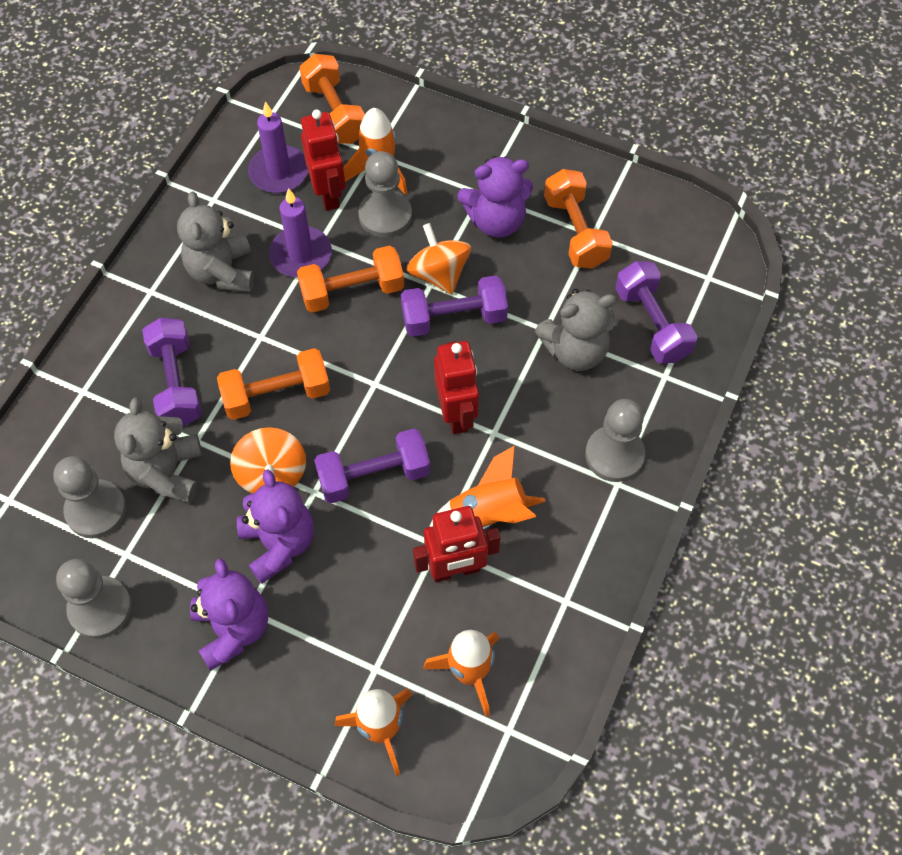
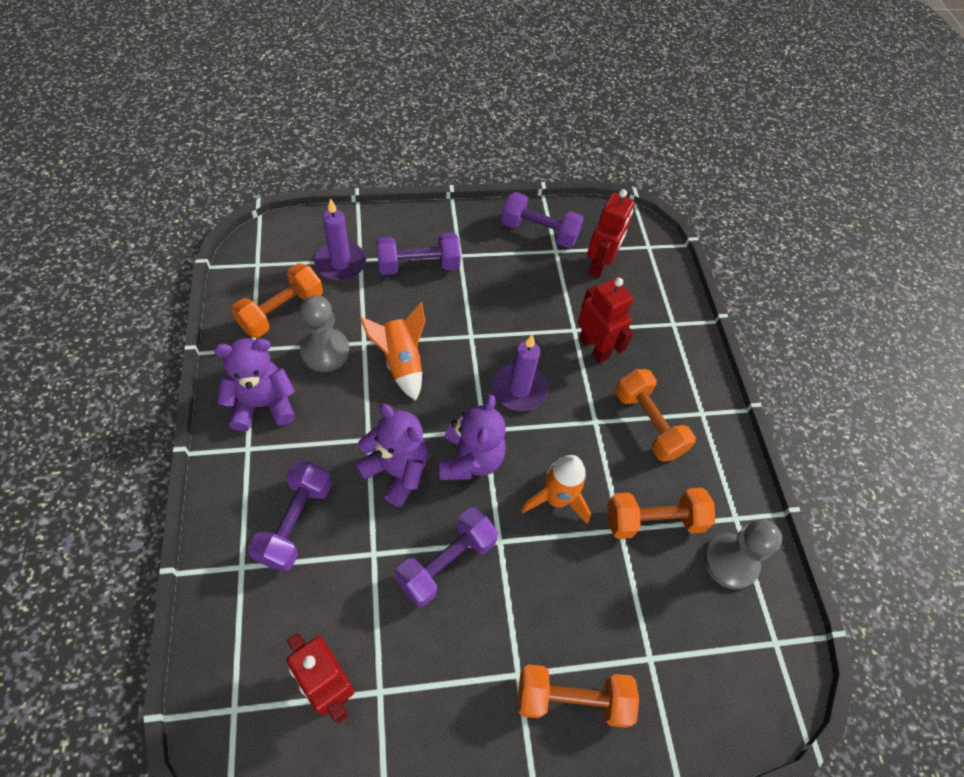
grey pawn: 4 -> 2
grey teddy bear: 3 -> 0
orange rocket: 4 -> 2
orange spinning top: 2 -> 0

